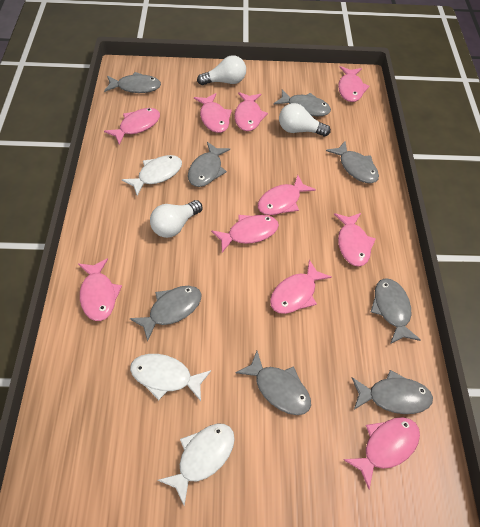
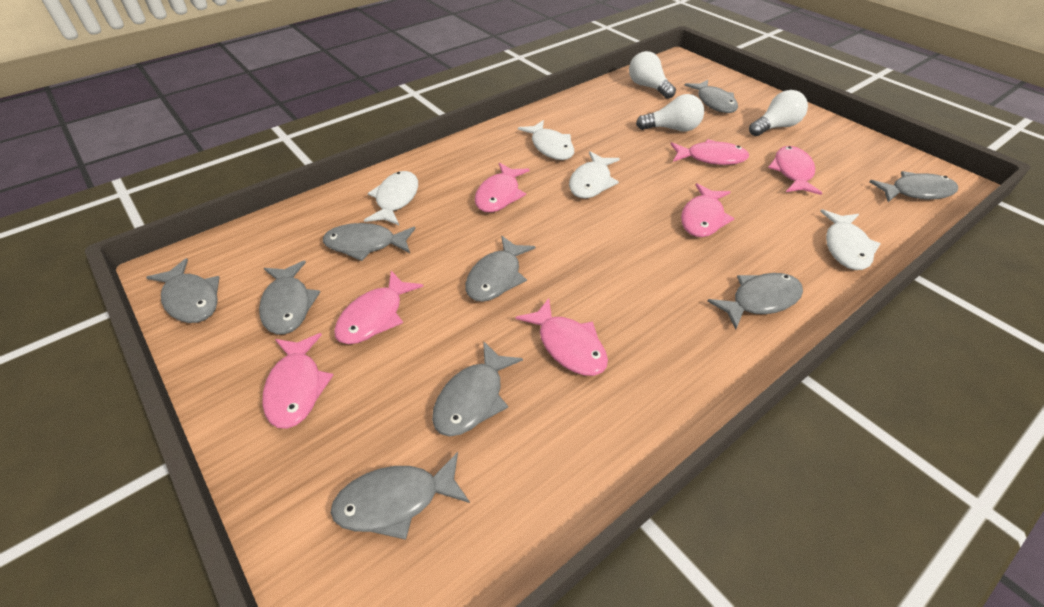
grey fish: 8 -> 9
pink fish: 10 -> 7
white fish: 3 -> 4

